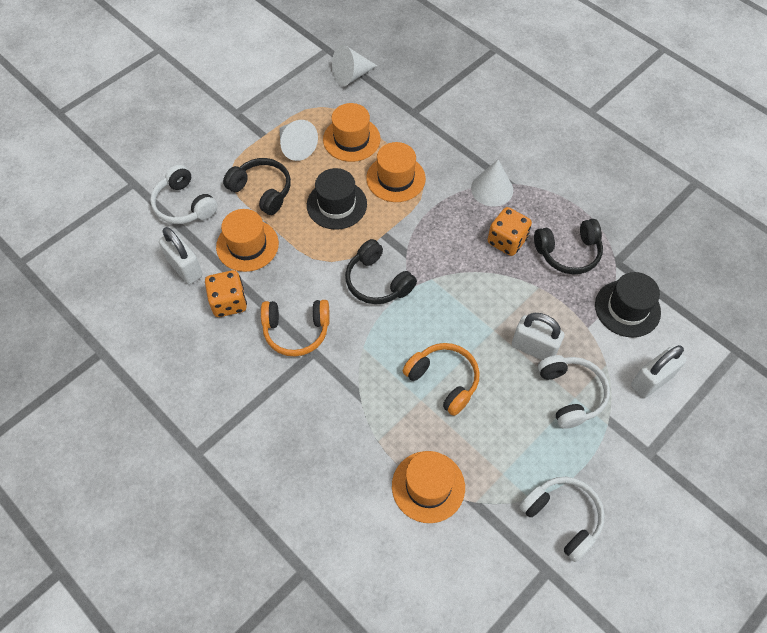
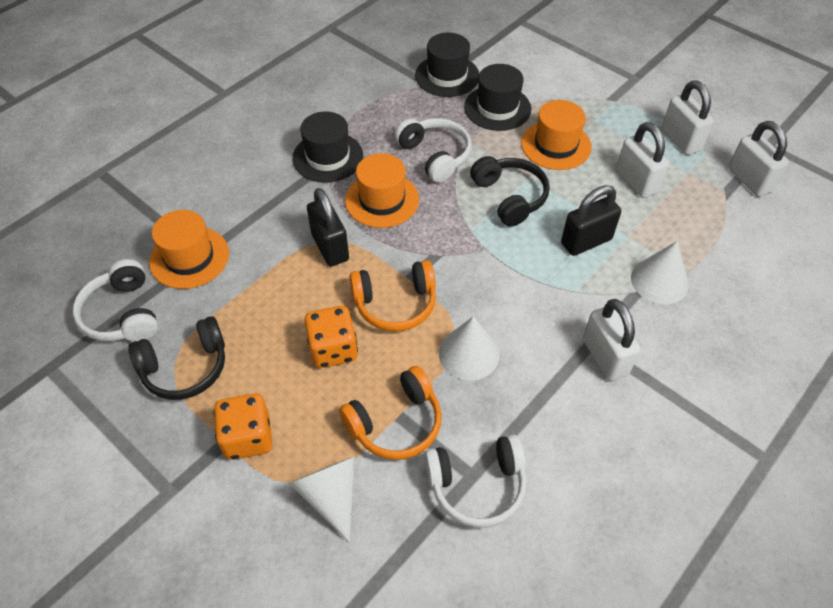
black hat: 2 -> 3
black headphones: 3 -> 2
black padlock: 0 -> 2
orange hat: 4 -> 3
white padlock: 3 -> 4

